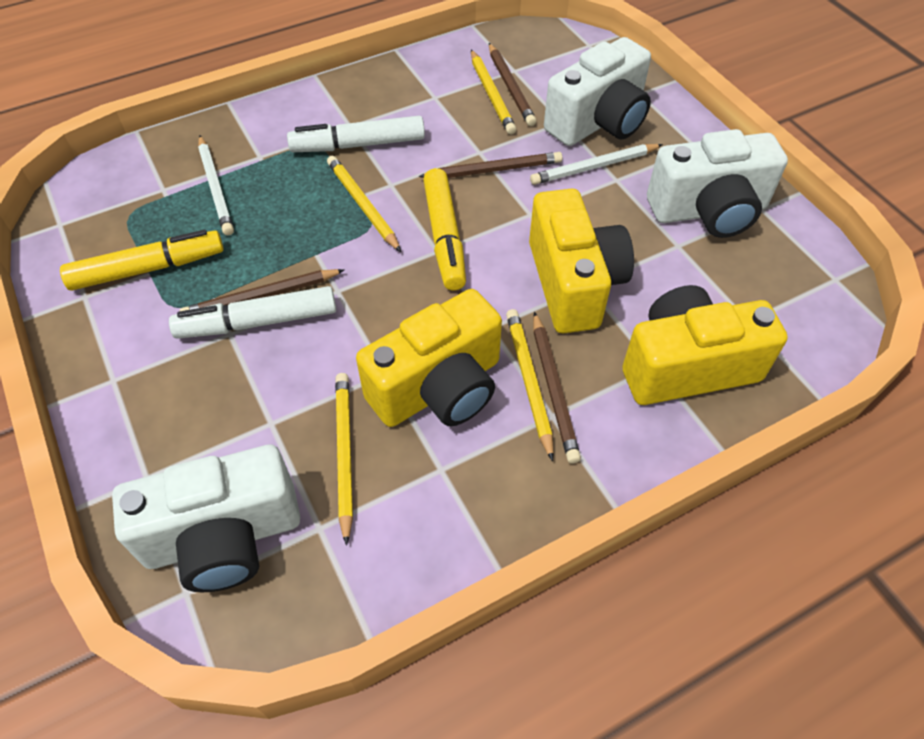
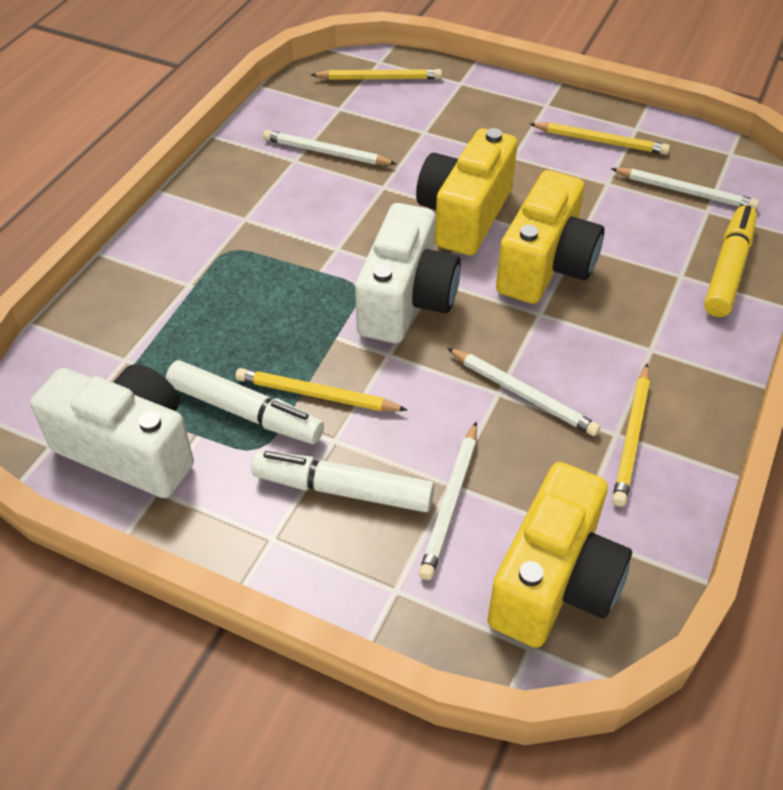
brown pencil: 4 -> 0
white camera: 3 -> 2
white pencil: 2 -> 4
yellow marker: 2 -> 1

